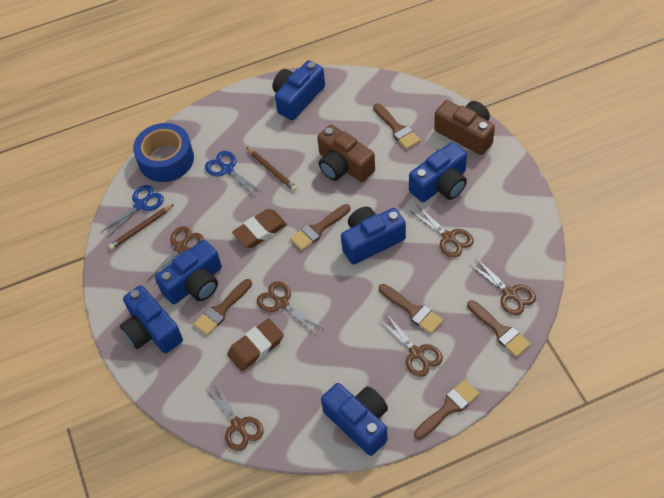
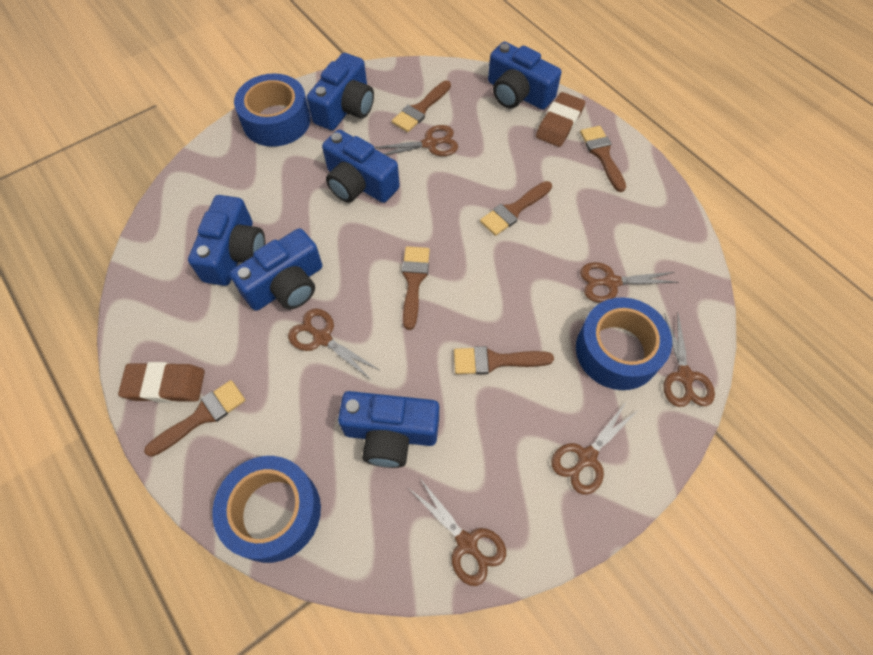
blue scissors: 2 -> 0
blue tape: 1 -> 3
brown camera: 2 -> 0
brown pencil: 2 -> 0

